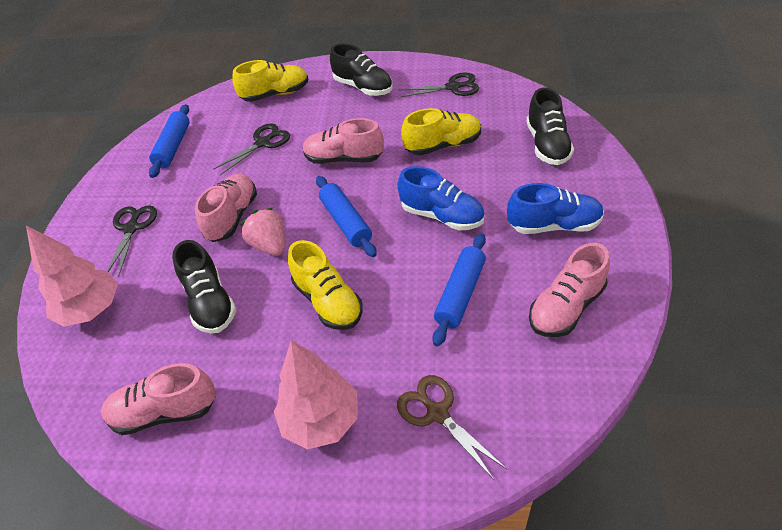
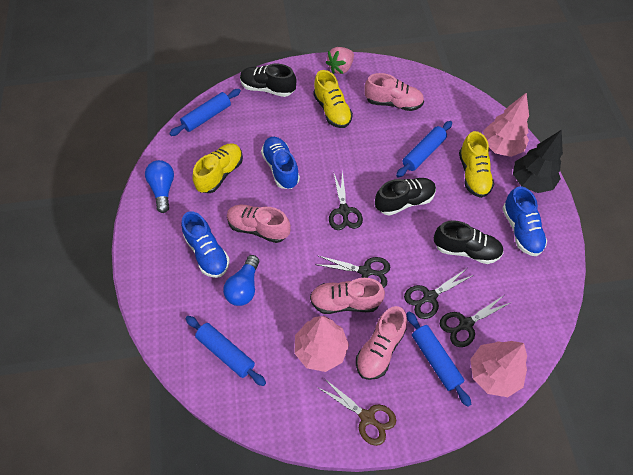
black scissors: 3 -> 4
black tree: 0 -> 1
blue light bulb: 0 -> 2
blue rolling pin: 3 -> 4
blue shoe: 2 -> 3
pink tree: 2 -> 3

